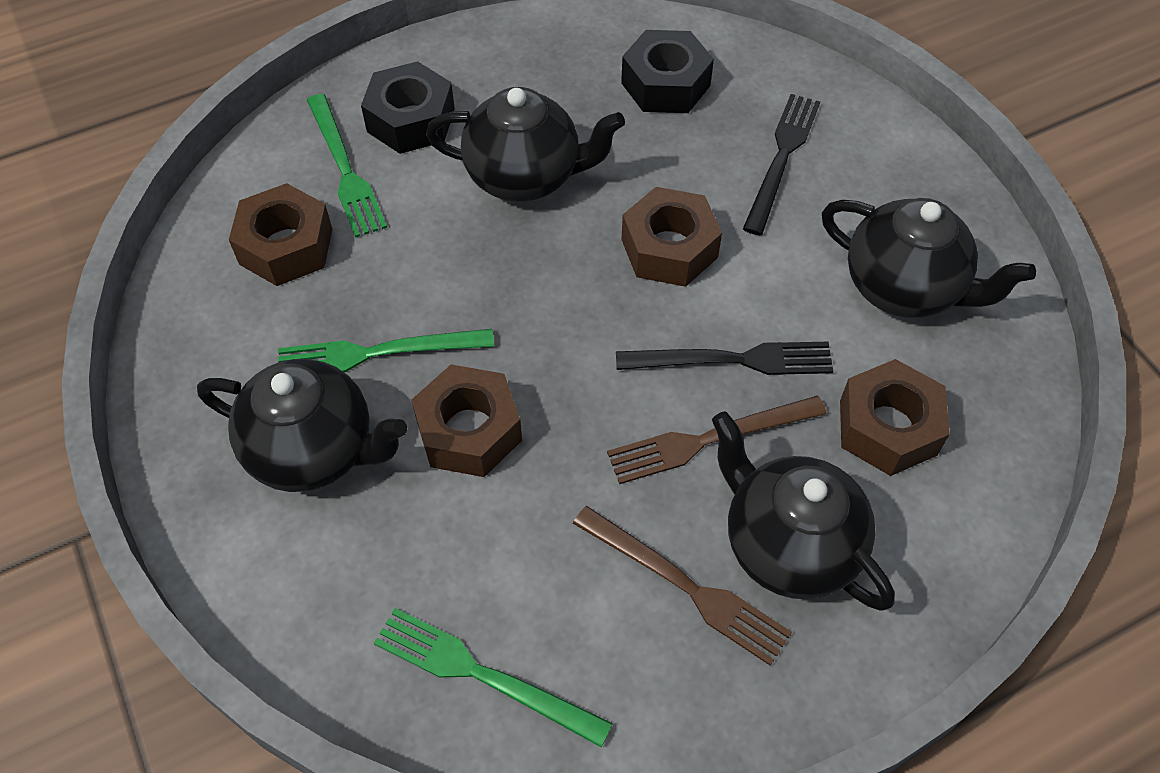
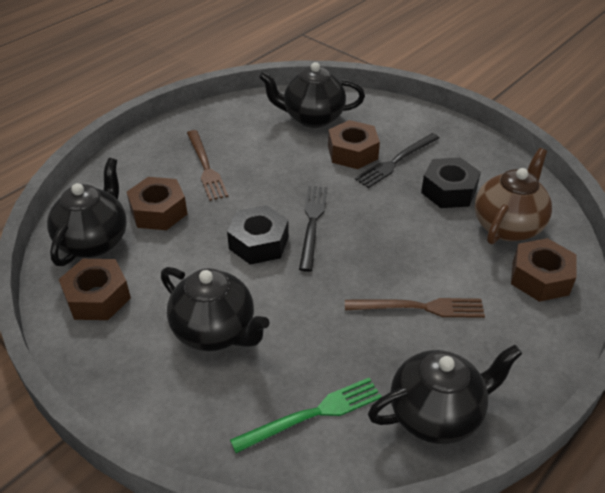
brown teapot: 0 -> 1
green fork: 3 -> 1

